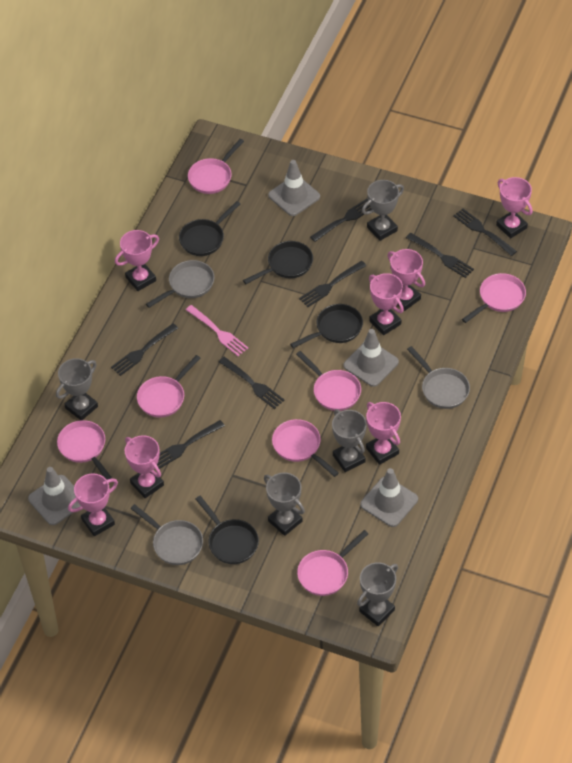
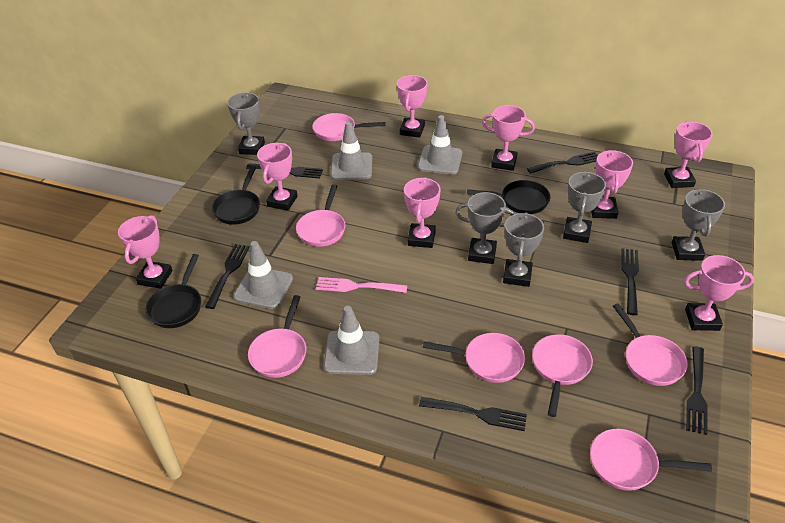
black fork: 7 -> 6
black pan: 4 -> 3
grey pan: 3 -> 0
pink trophy: 7 -> 8

